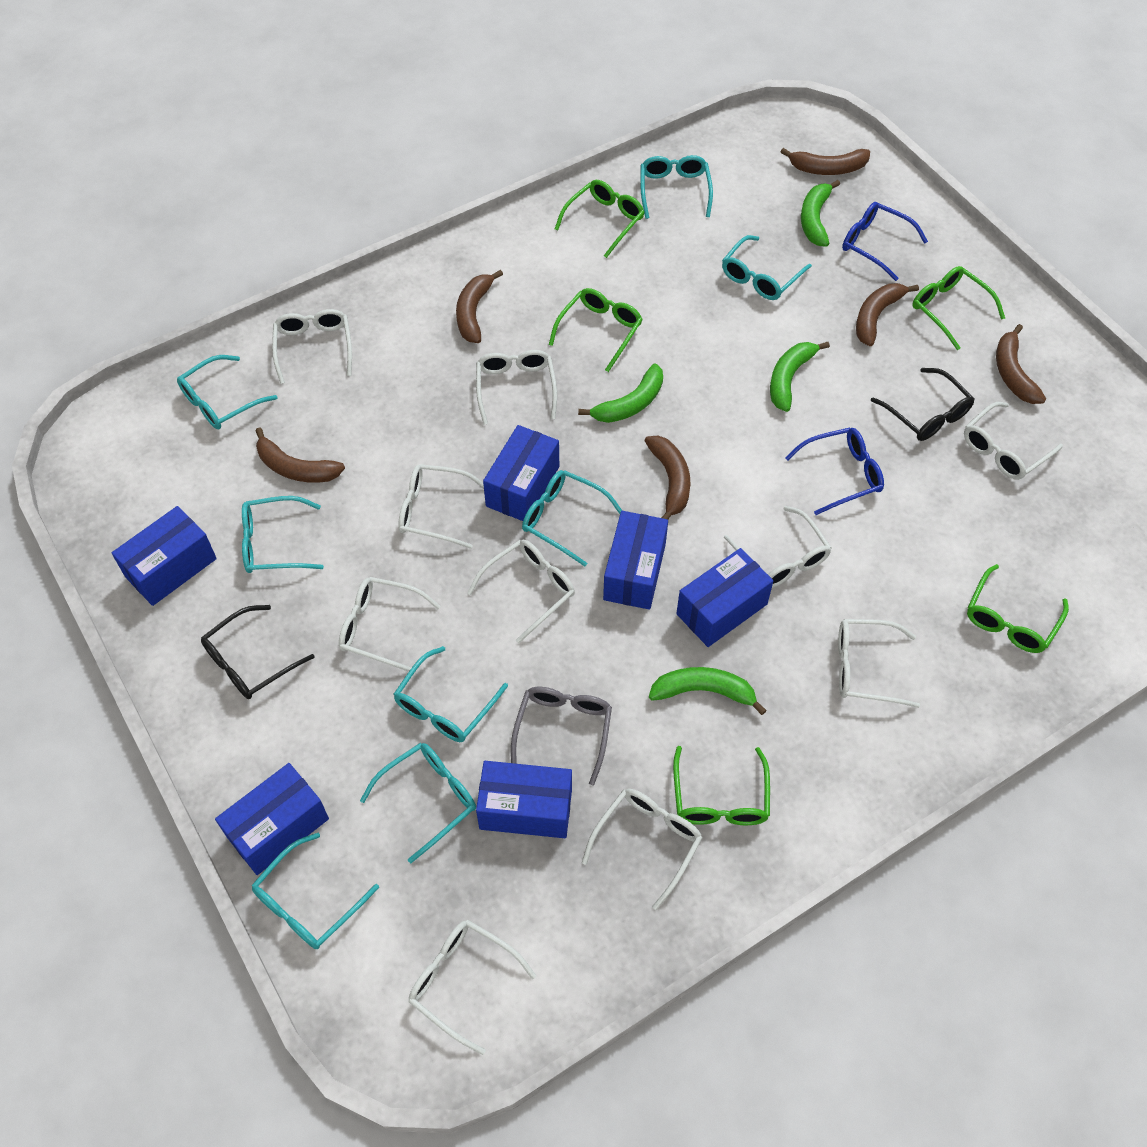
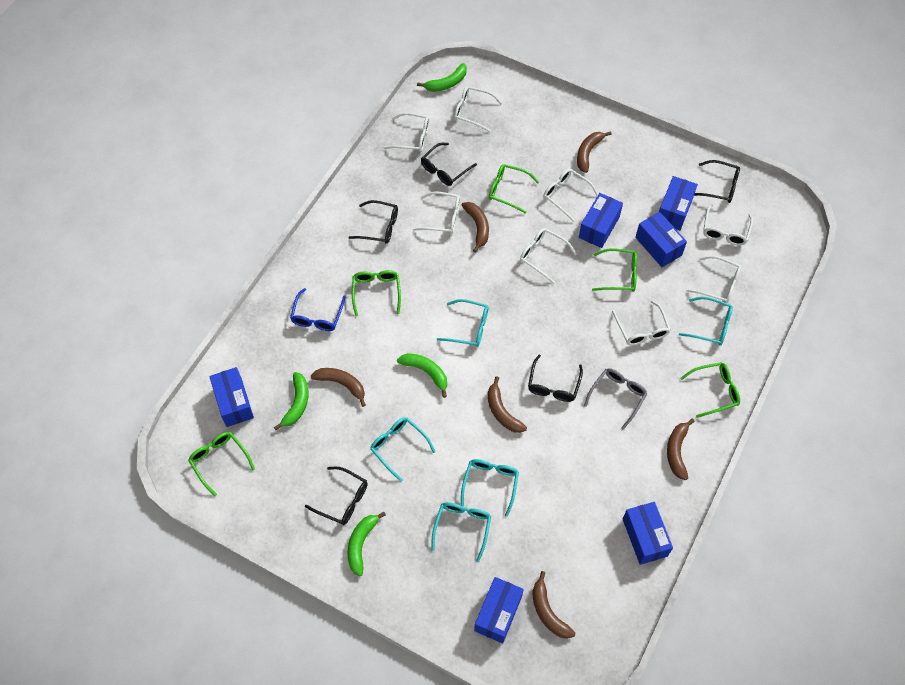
black glasses: 2 -> 5
blue glasses: 2 -> 1
turquoise glasses: 8 -> 5
white glasses: 10 -> 8

